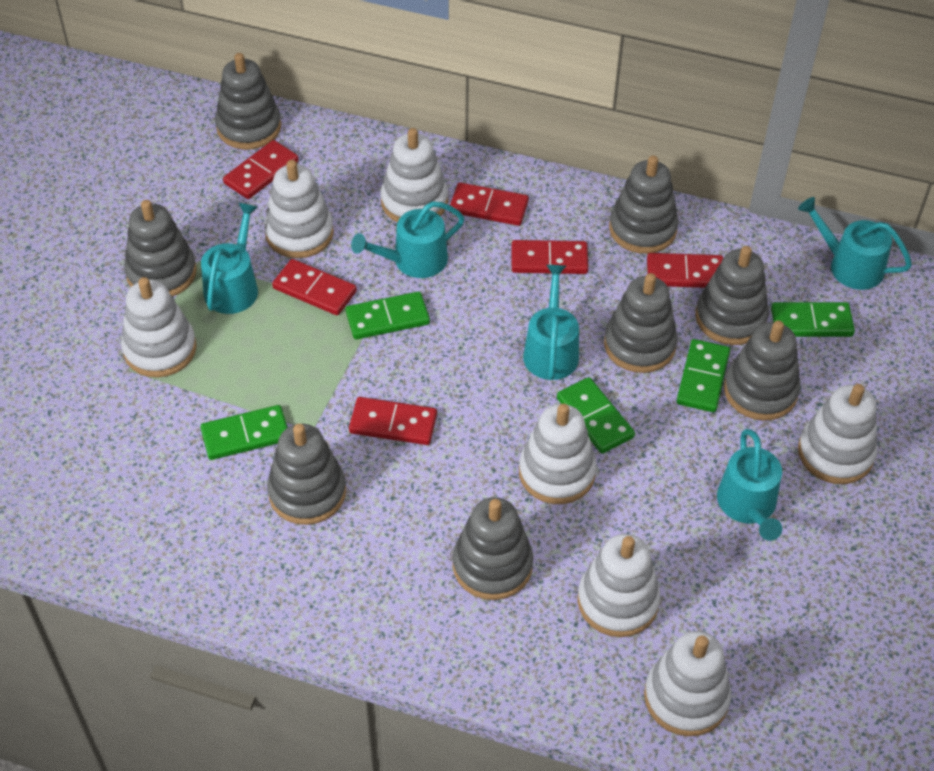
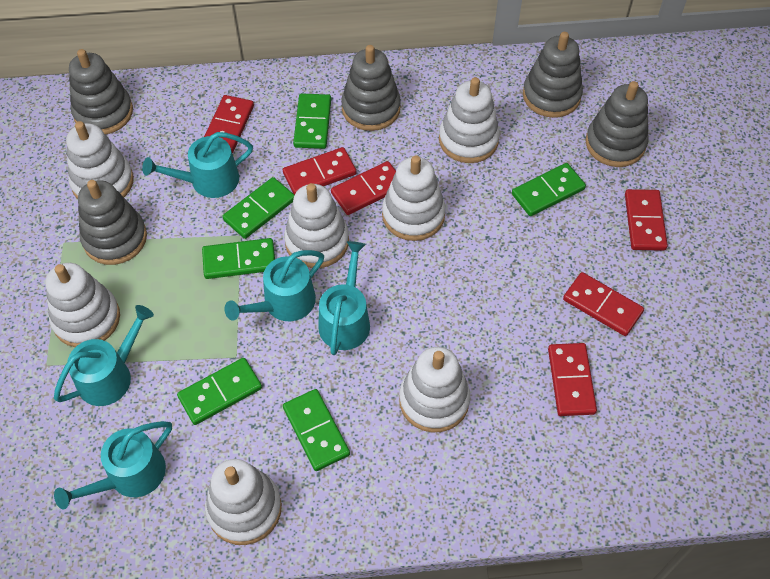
green domino: 5 -> 6
grey stacking toy: 8 -> 5

